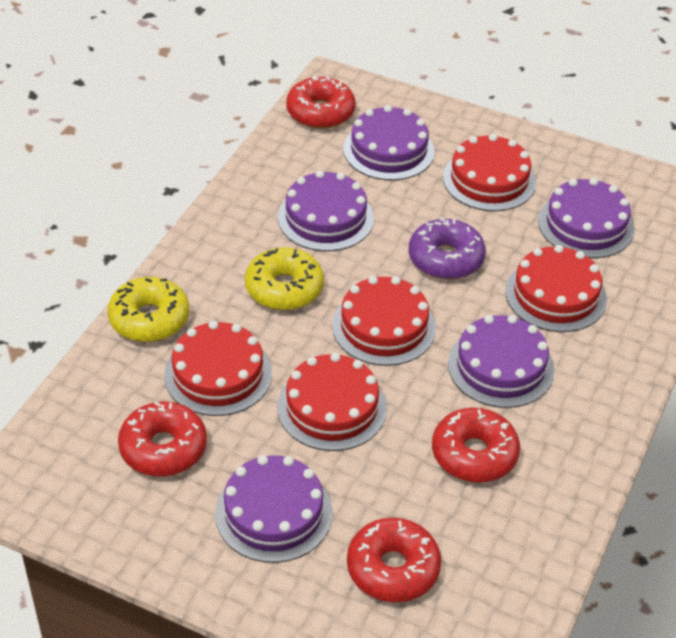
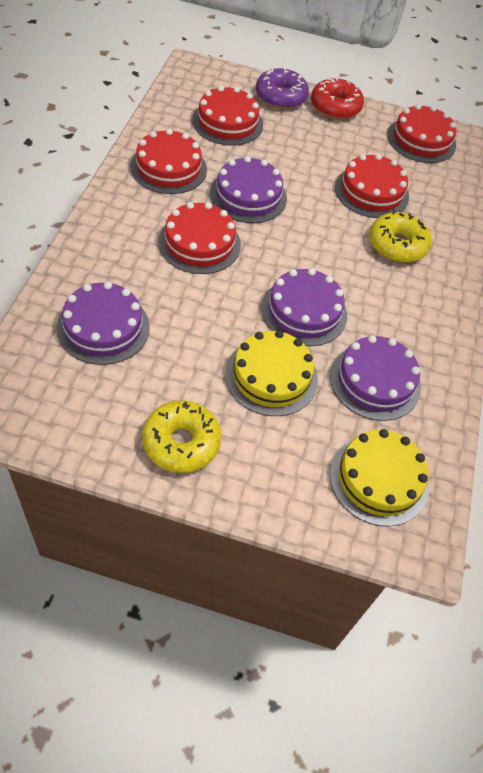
purple cake: 5 -> 4
red donut: 4 -> 1
yellow cake: 0 -> 2

